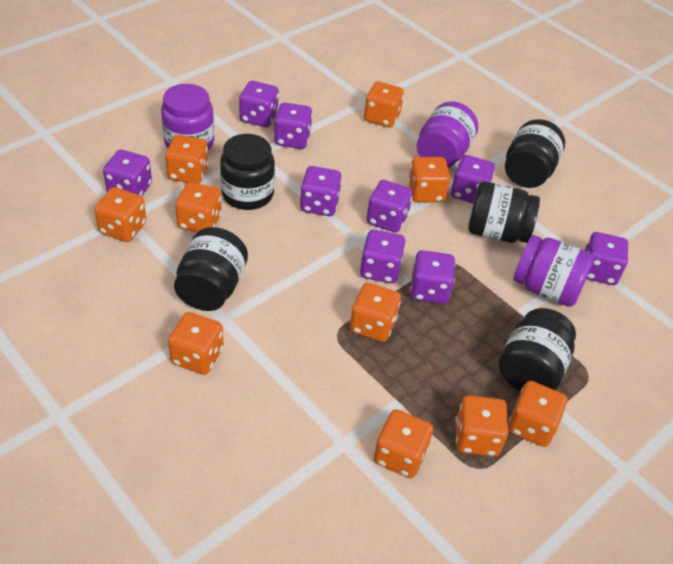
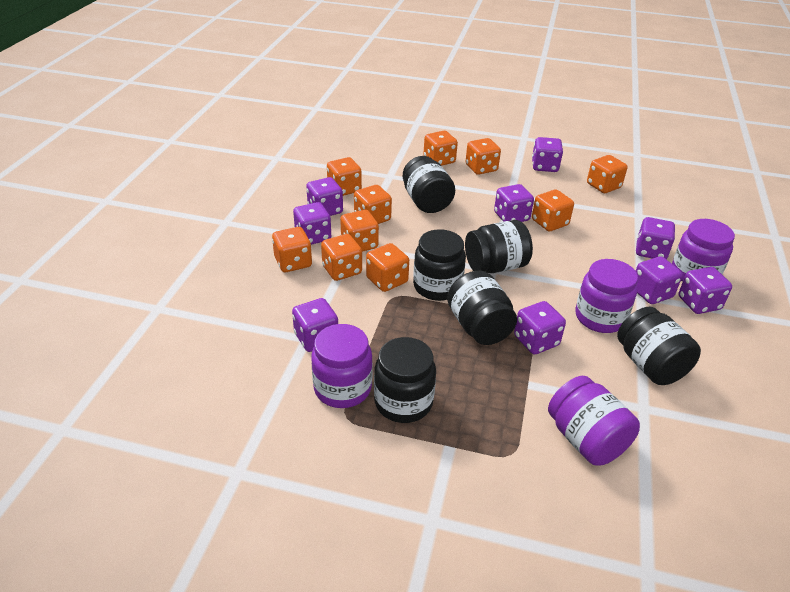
black jar: 5 -> 6
purple jar: 3 -> 4

